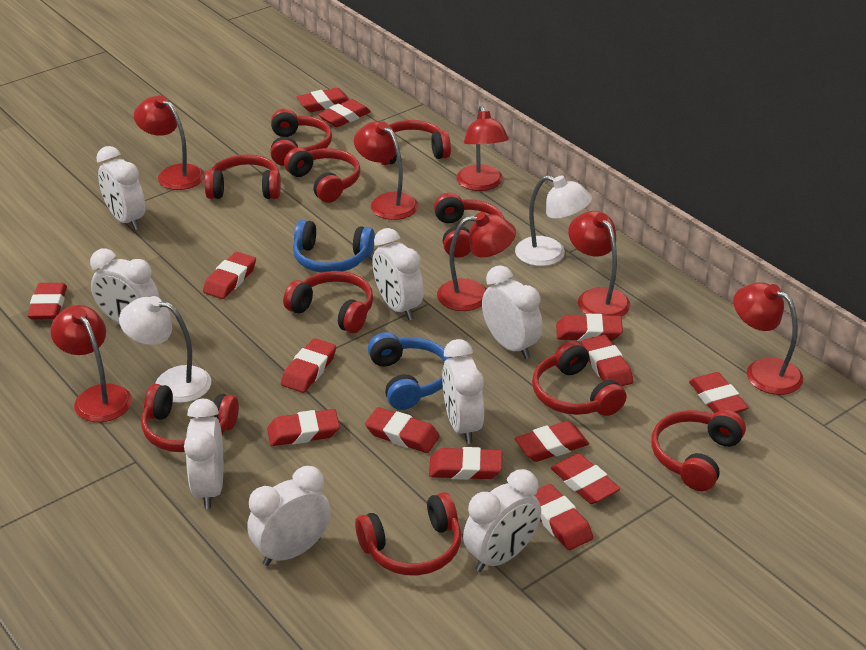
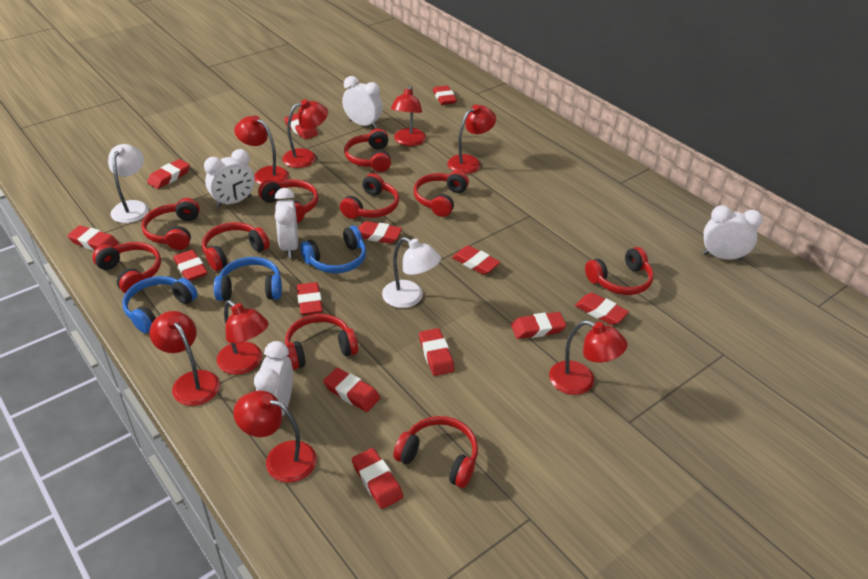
blue headphones: 2 -> 3
red eraser: 14 -> 13
red lamp: 7 -> 8
white clock: 8 -> 5

